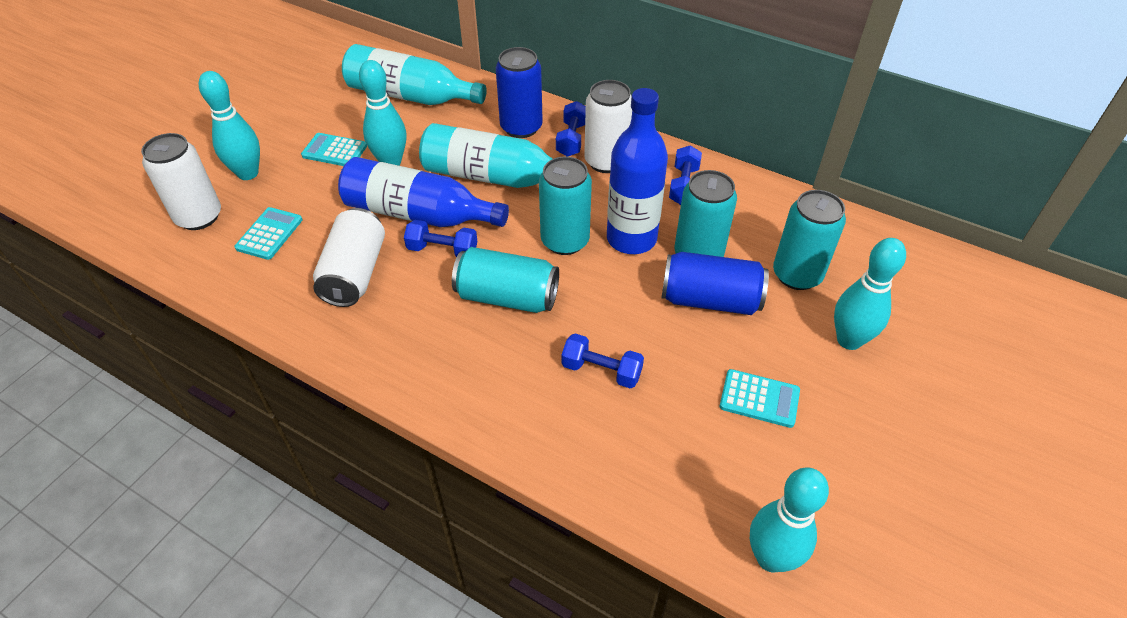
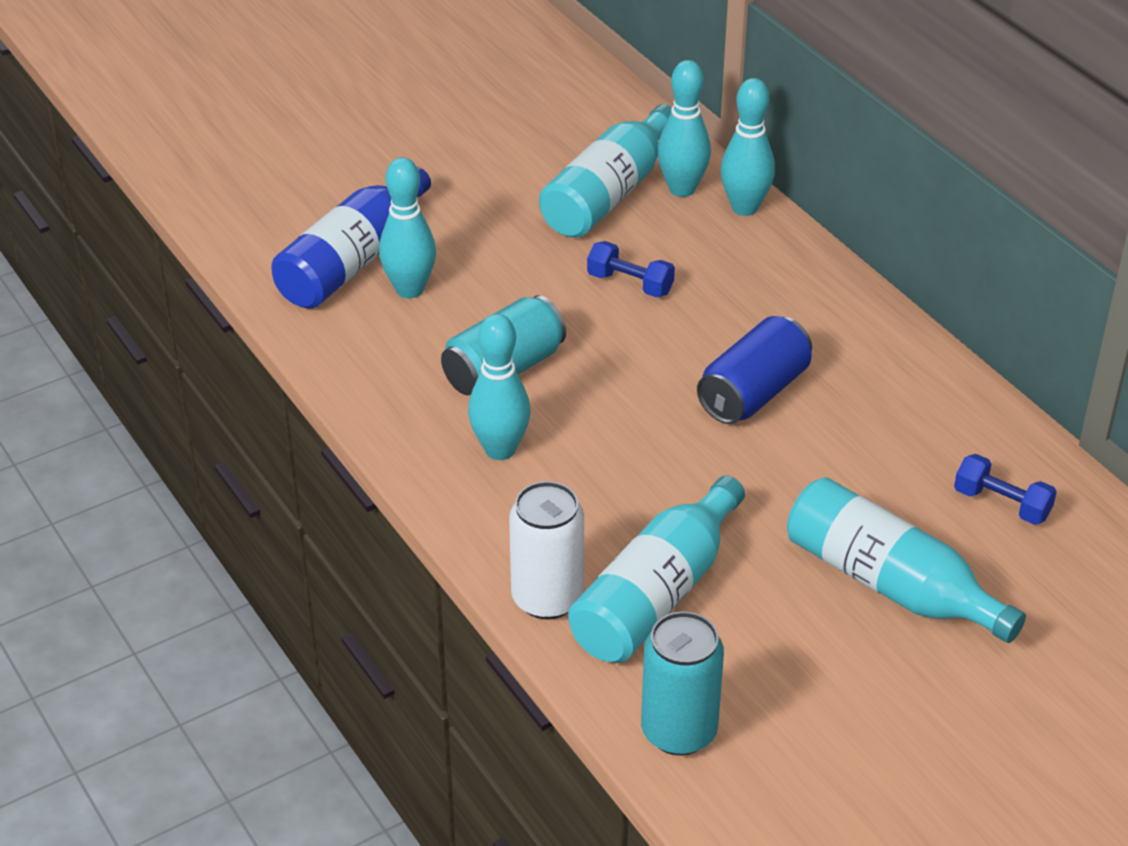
blue bottle: 2 -> 1
blue can: 2 -> 1
blue dumbbell: 4 -> 2
turquoise bottle: 2 -> 3
turquoise calculator: 3 -> 0
turquoise can: 4 -> 2
white can: 3 -> 1

